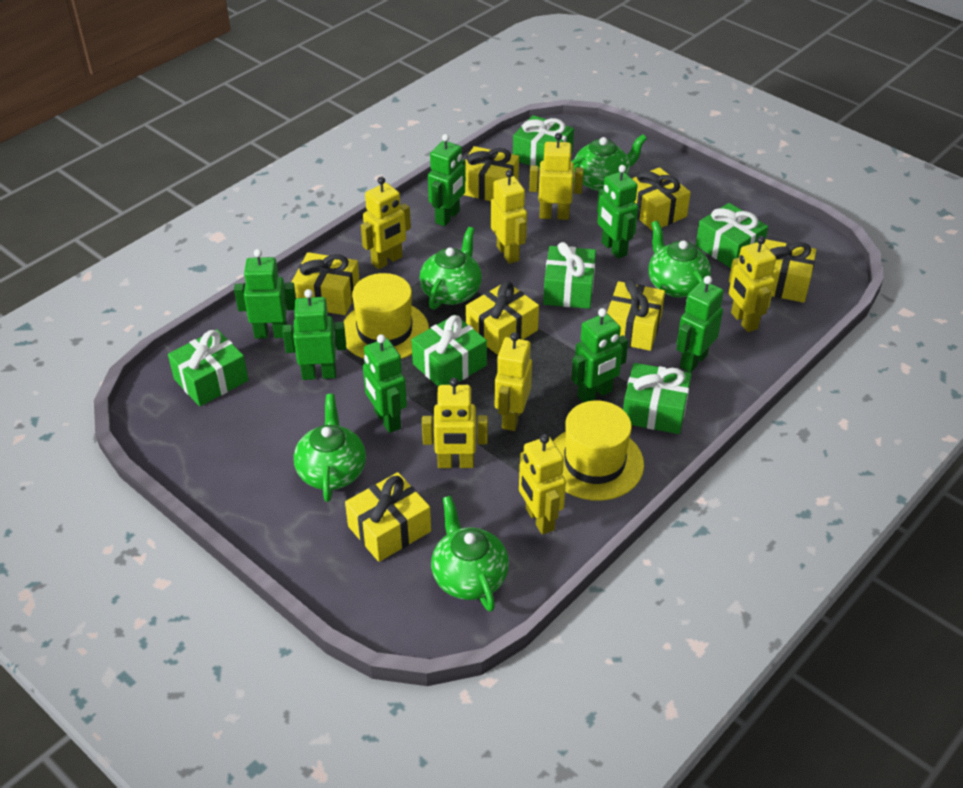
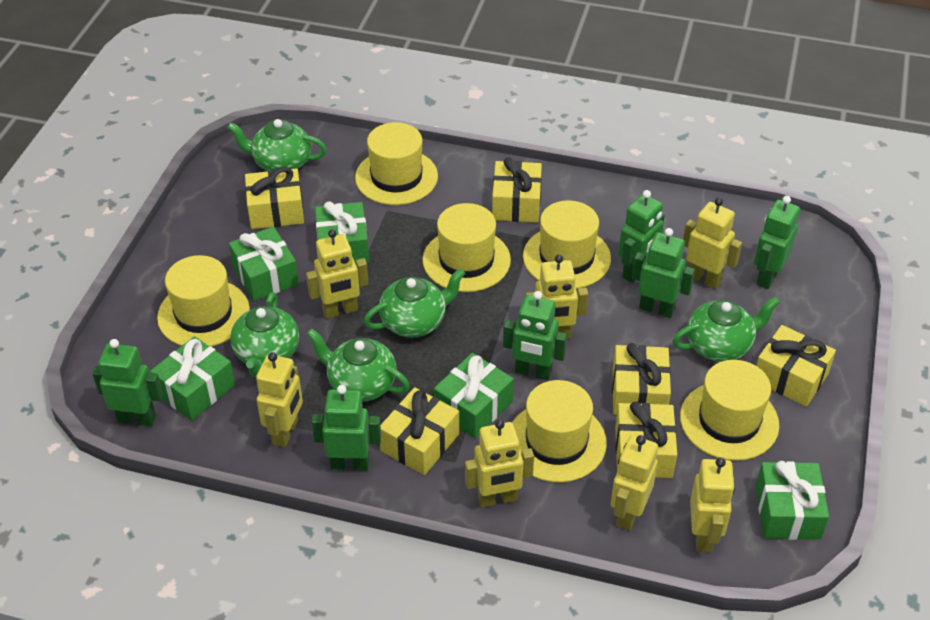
green gift: 6 -> 5
green robot: 7 -> 6
yellow gift: 7 -> 6
yellow hat: 2 -> 6

